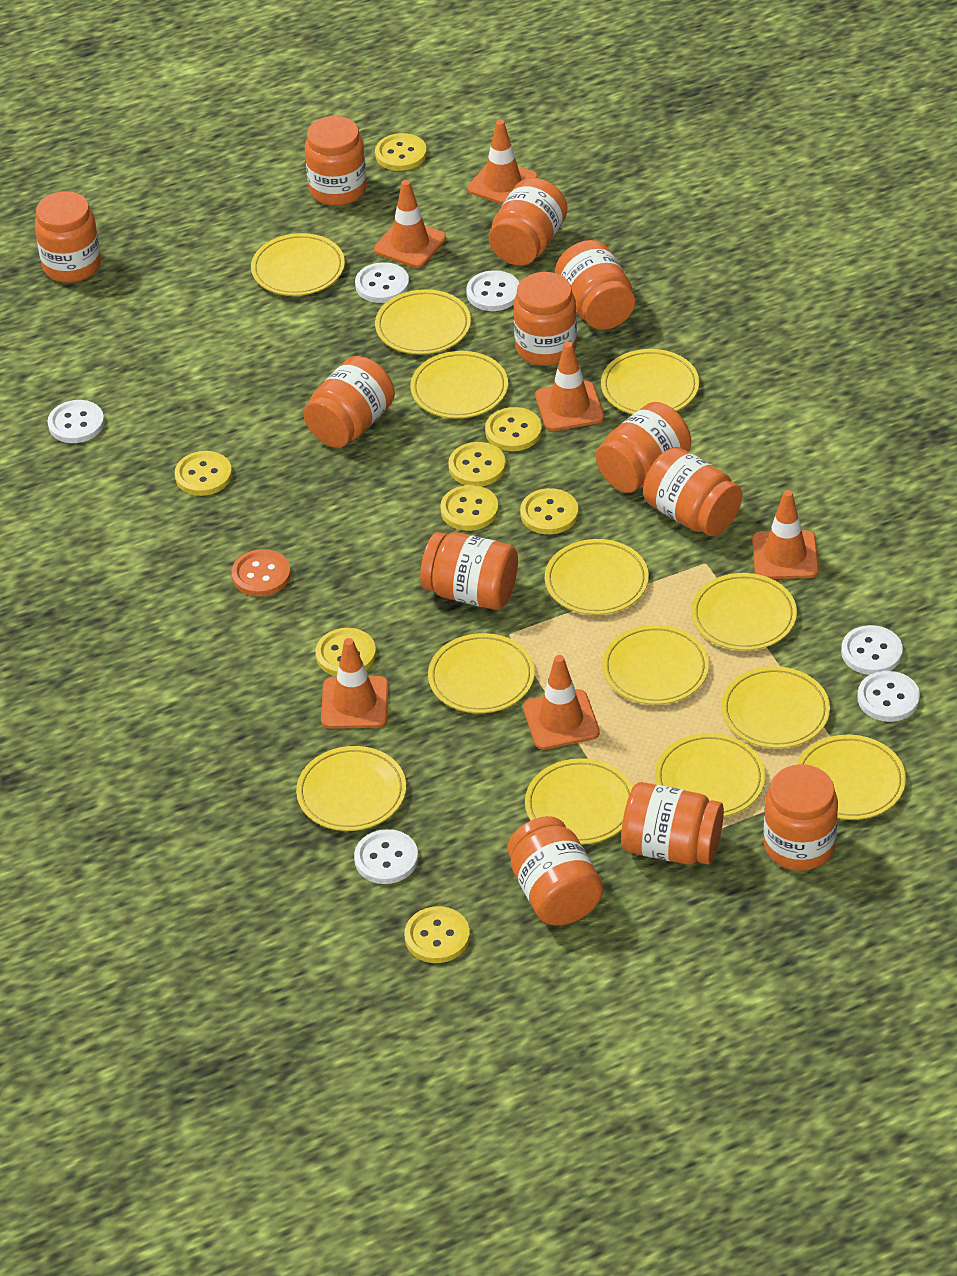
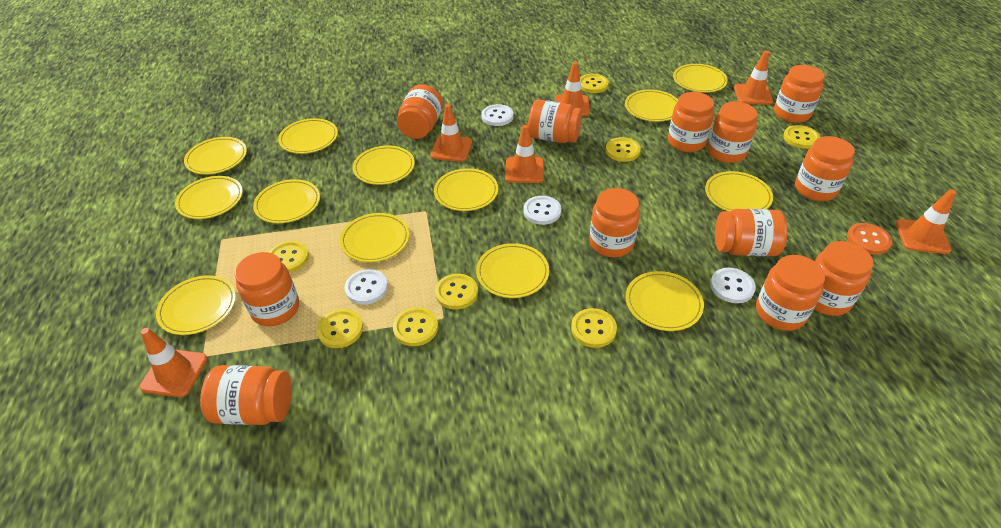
white button: 6 -> 4

